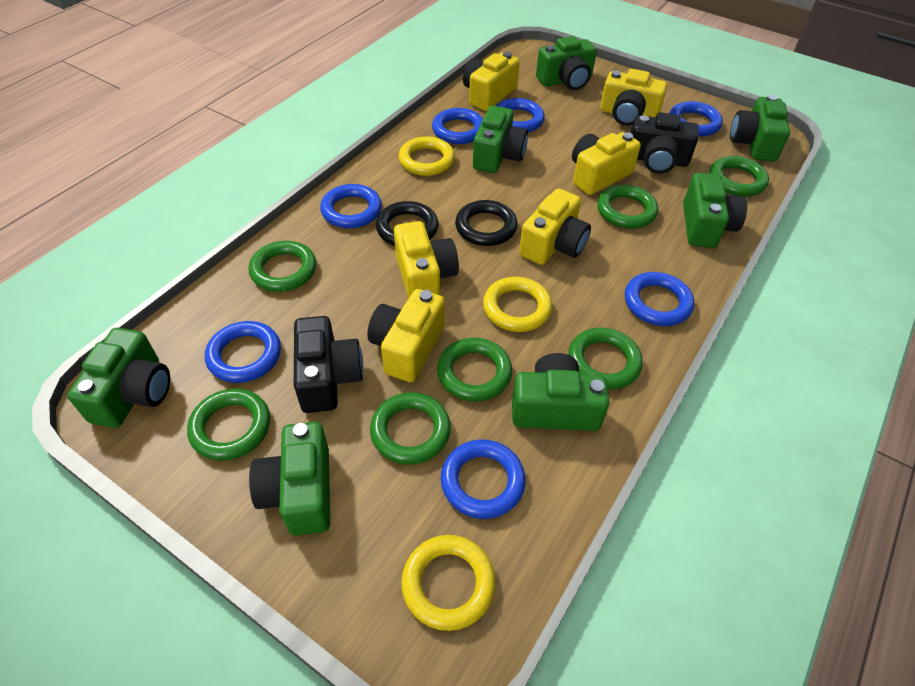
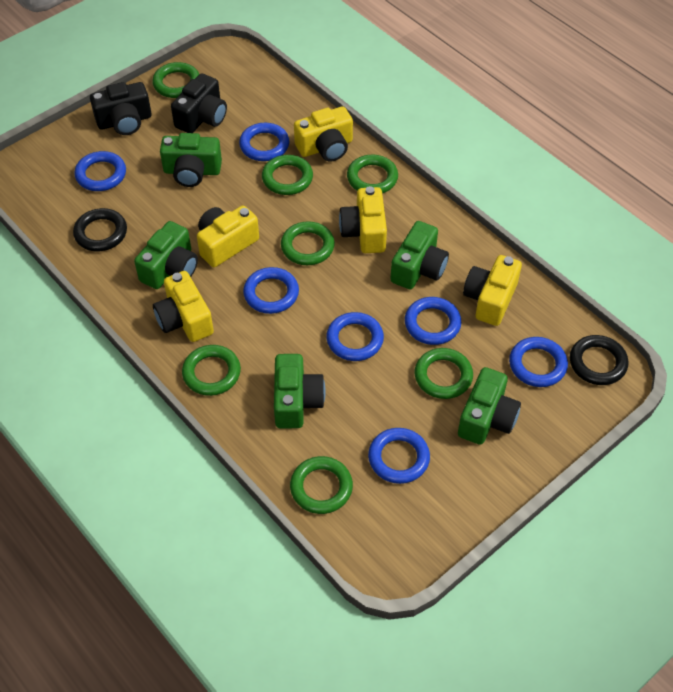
green camera: 7 -> 5
yellow camera: 6 -> 5
yellow ring: 3 -> 0

